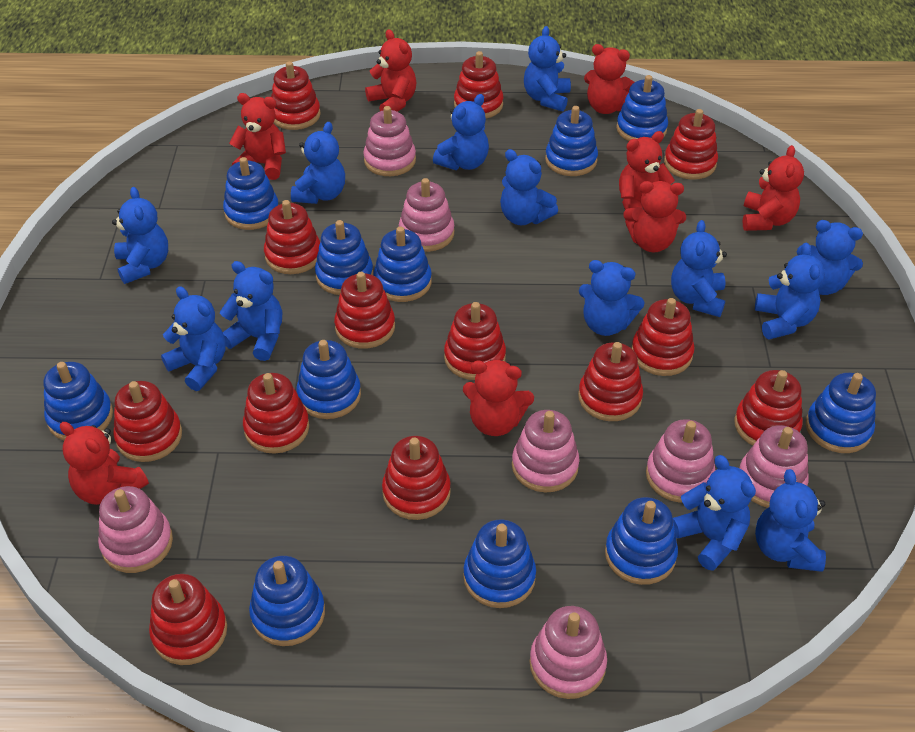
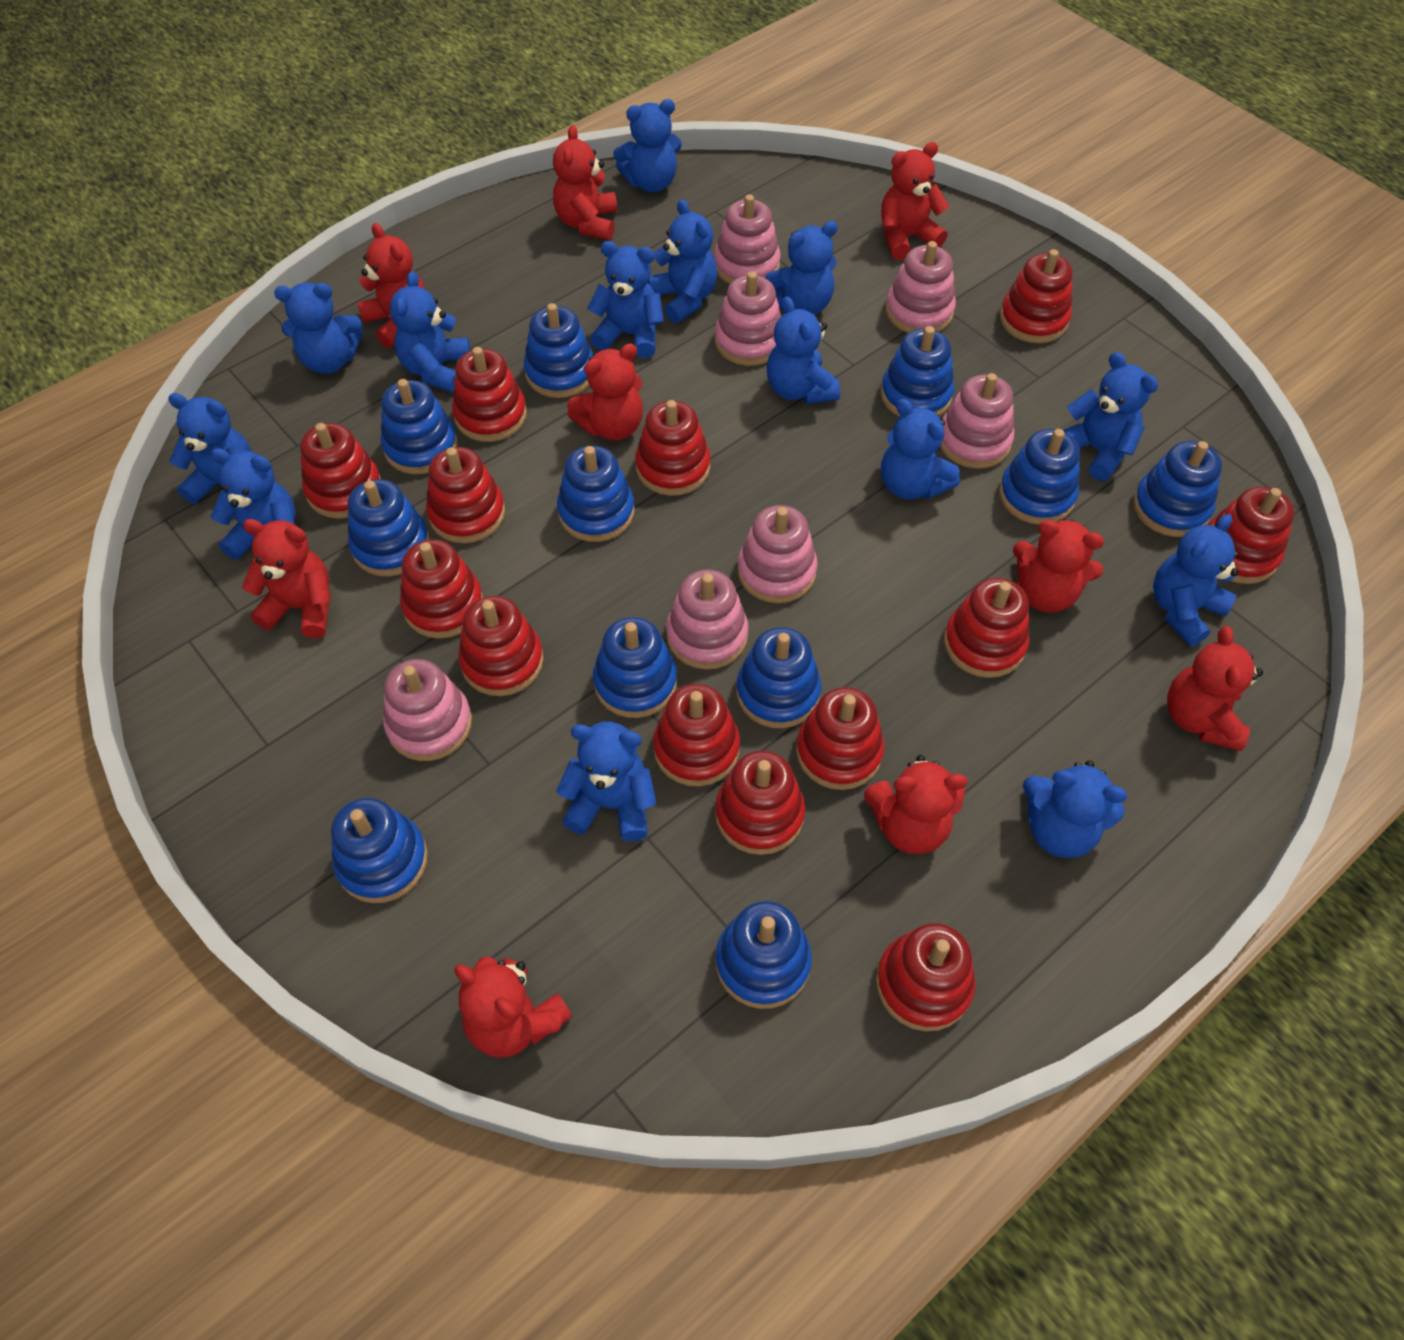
blue teddy bear: 13 -> 14
red teddy bear: 8 -> 9

